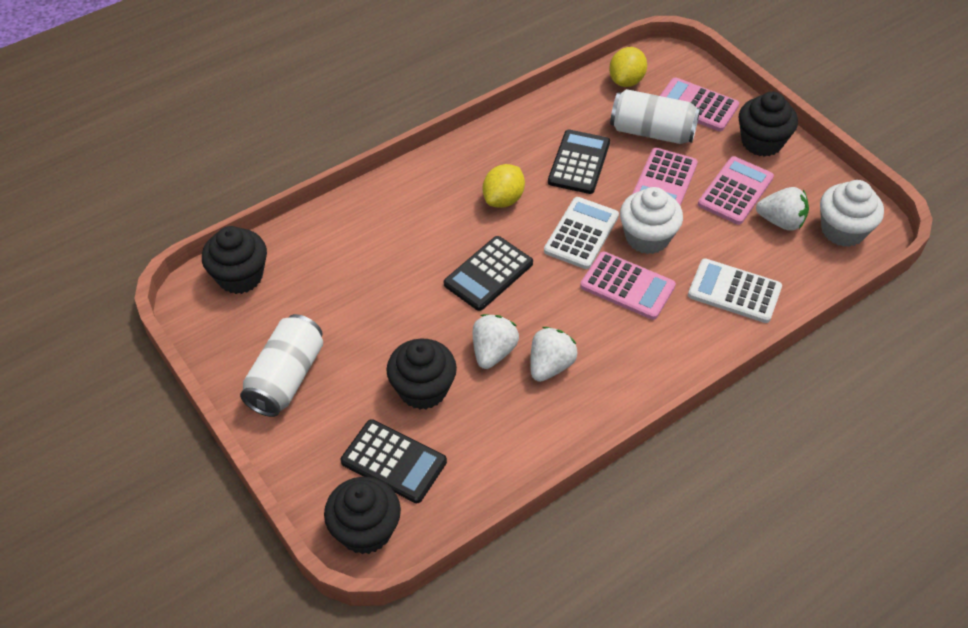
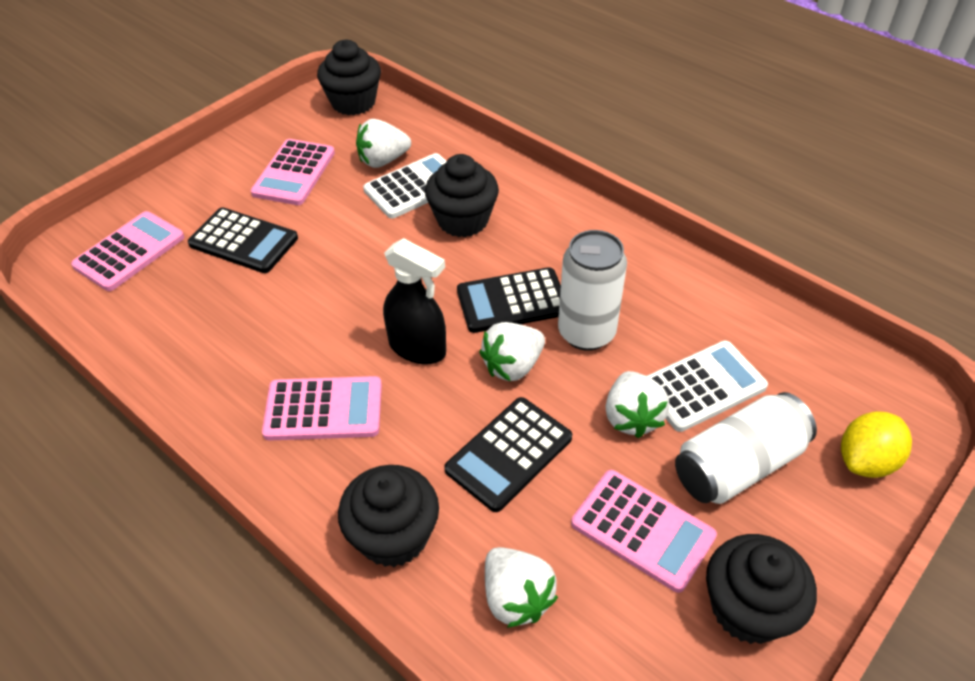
black spray bottle: 0 -> 1
white cupcake: 2 -> 0
white strawberry: 3 -> 4
yellow lemon: 2 -> 1

